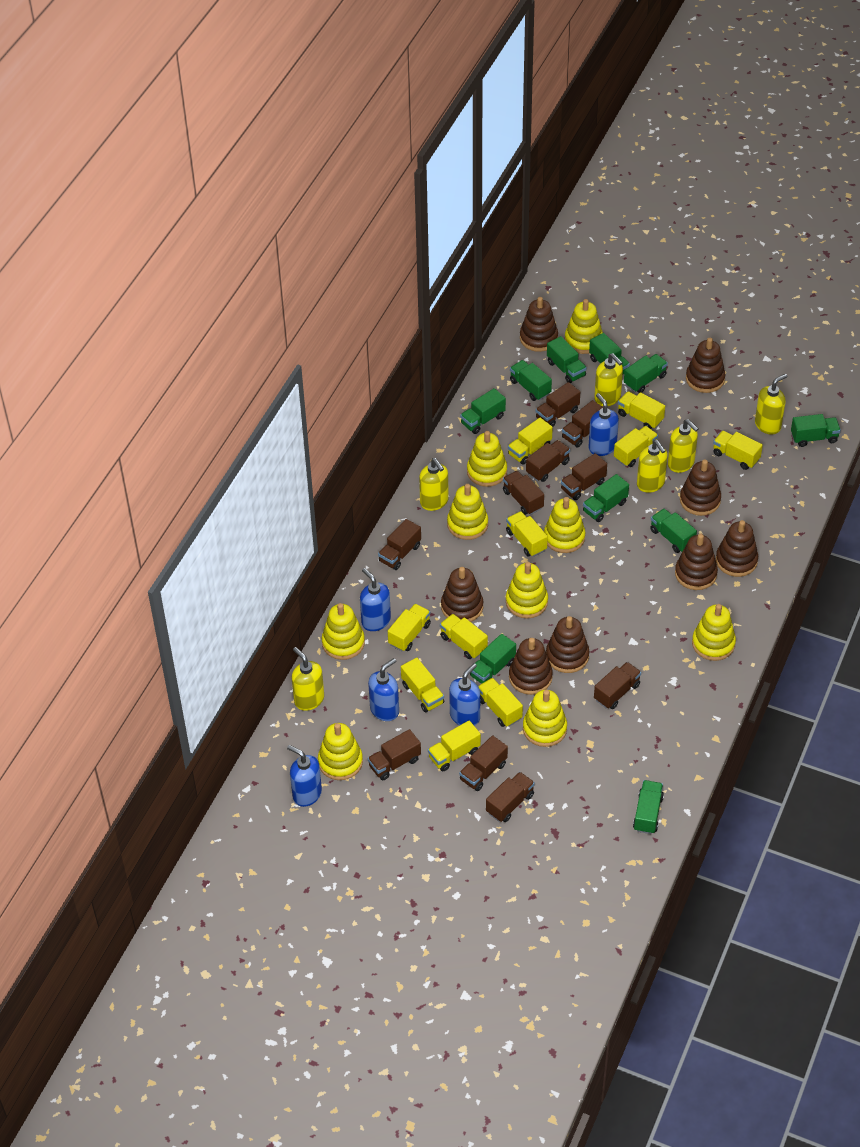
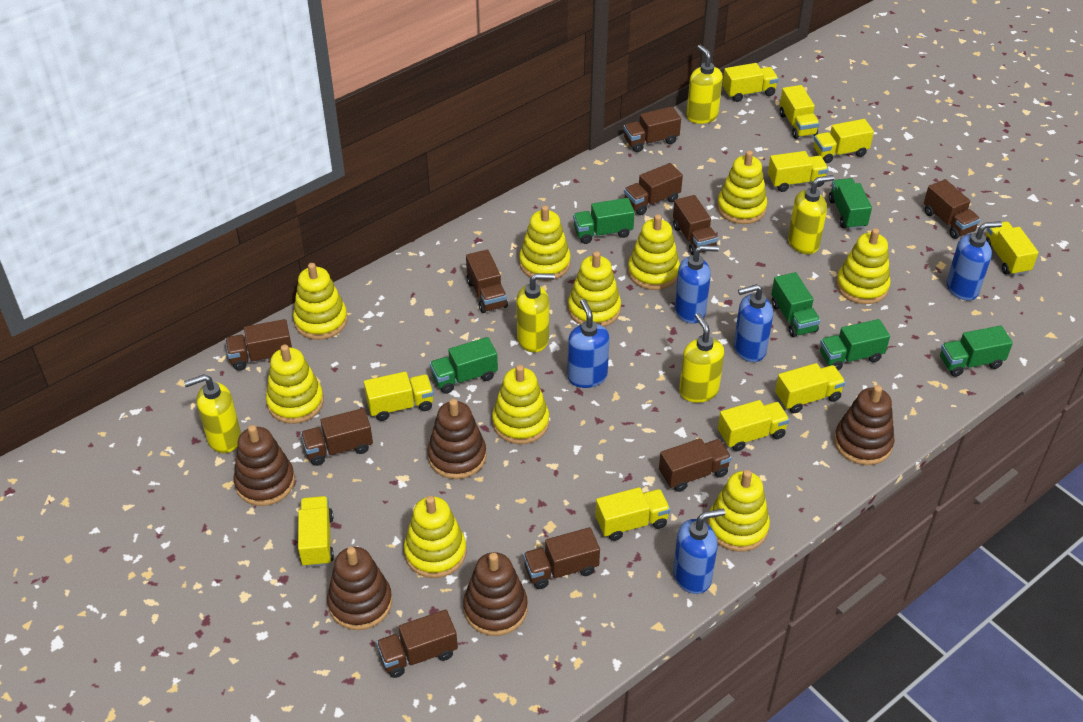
brown stacking toy: 8 -> 5
green truck: 10 -> 6
yellow soap dispenser: 6 -> 5
yellow stacking toy: 9 -> 10

